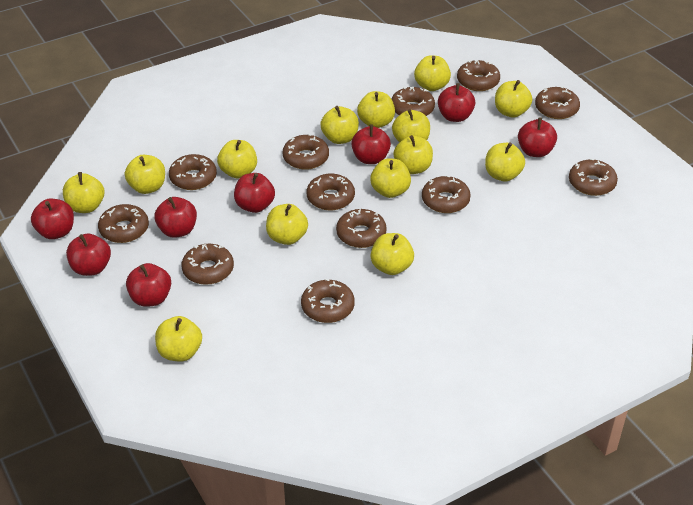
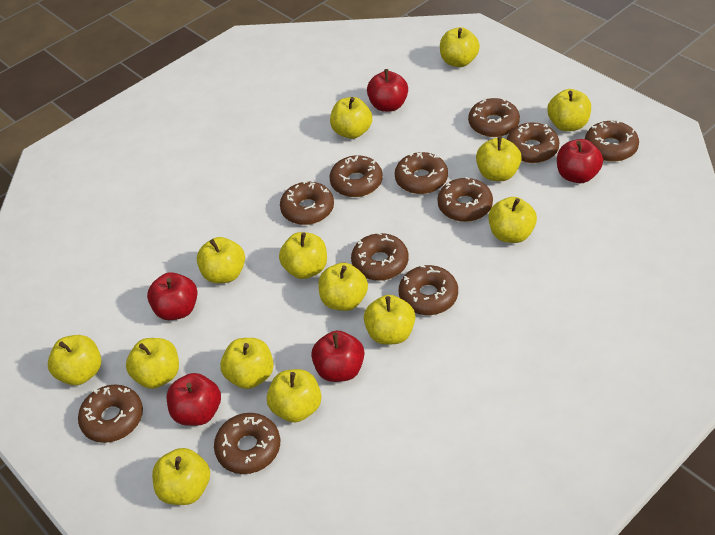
brown donut: 12 -> 11
red apple: 8 -> 5

